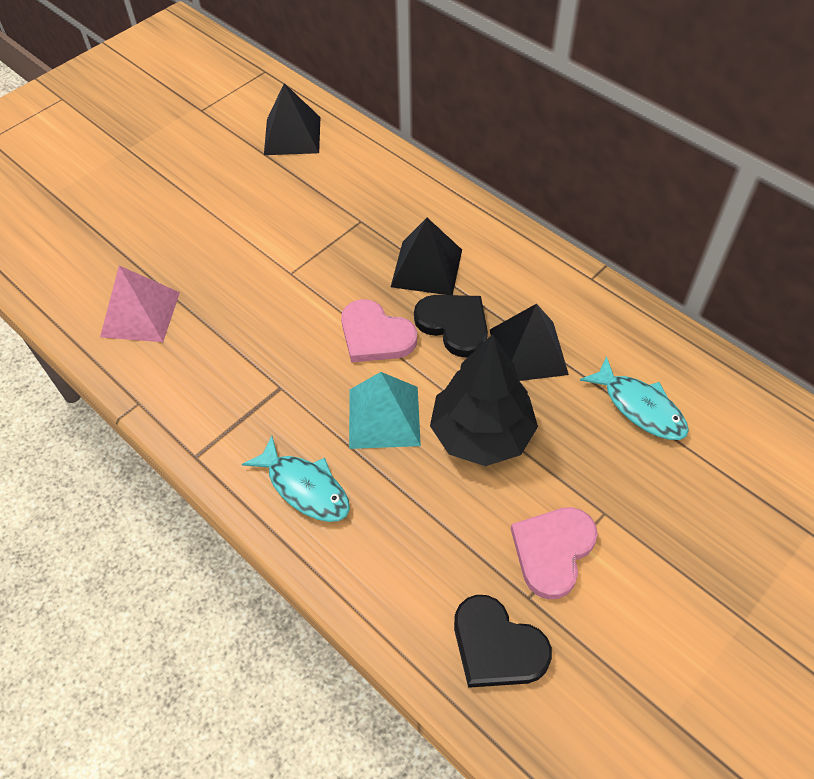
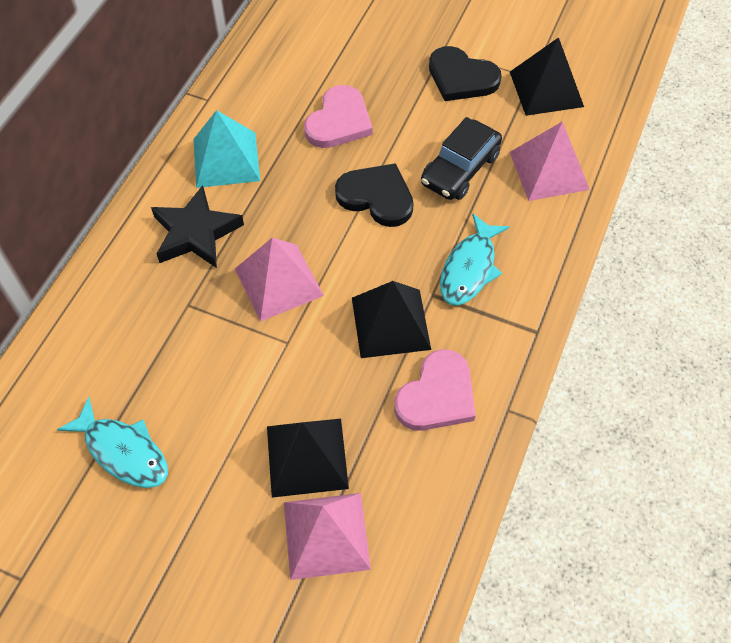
black car: 0 -> 1
black star: 0 -> 1
black tree: 1 -> 0
pink pyramid: 1 -> 3

